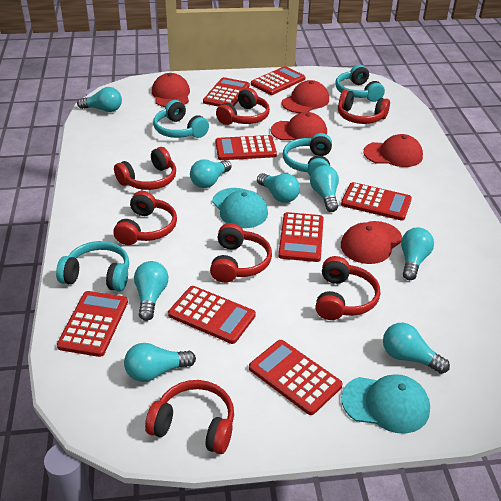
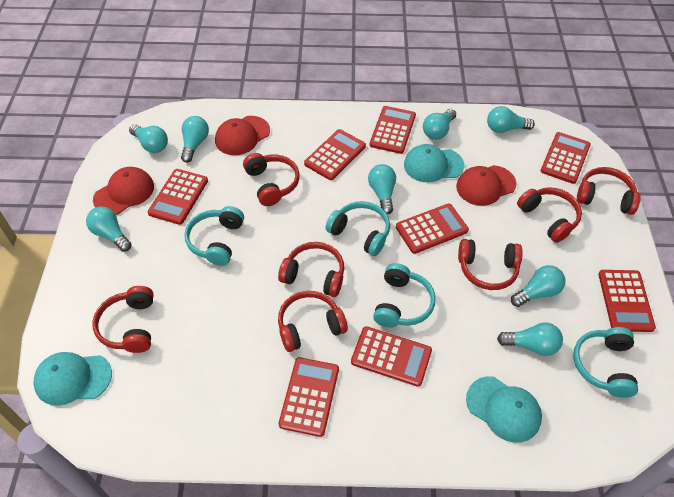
red cap: 5 -> 3
turquoise cap: 2 -> 3

